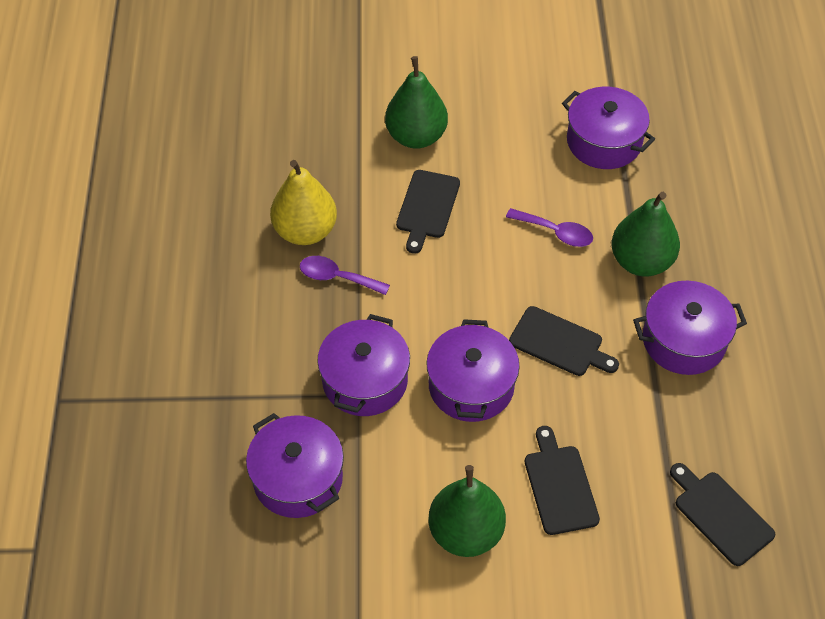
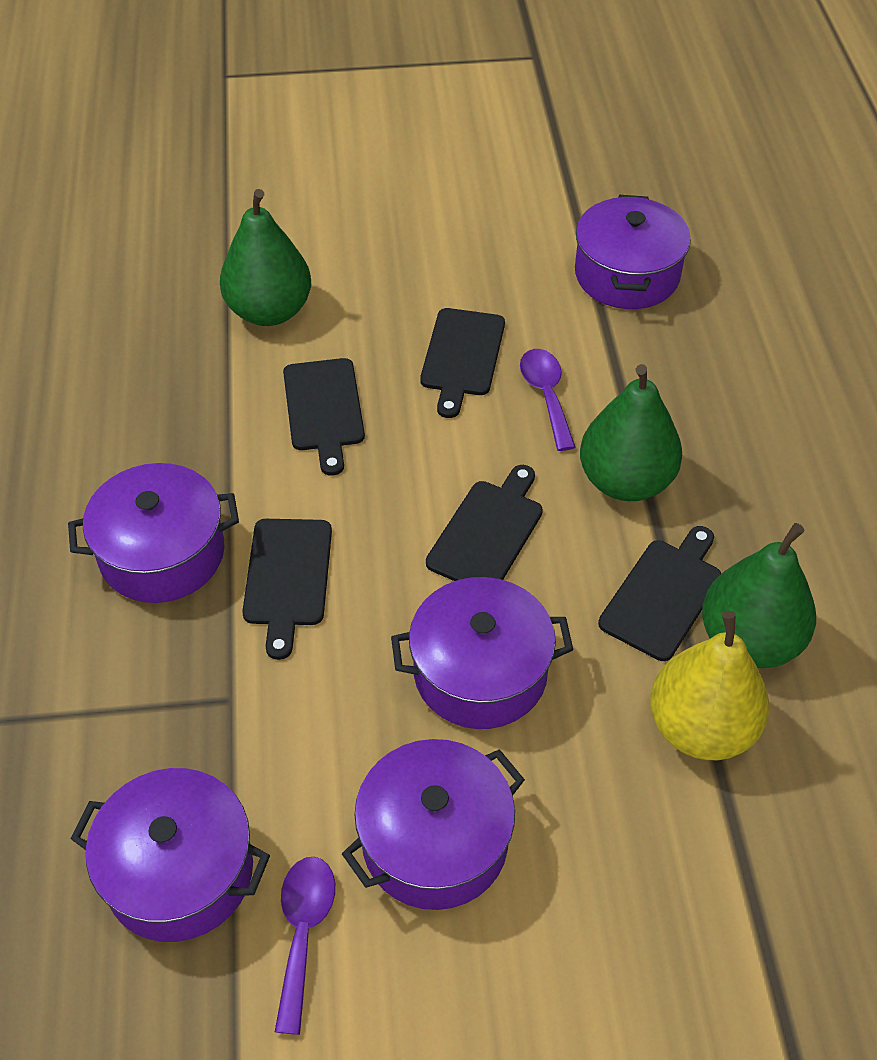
black cutting board: 4 -> 5

